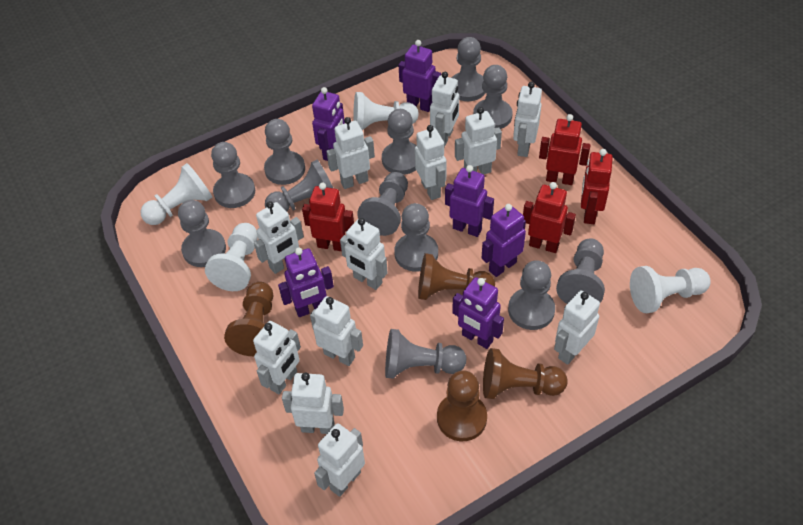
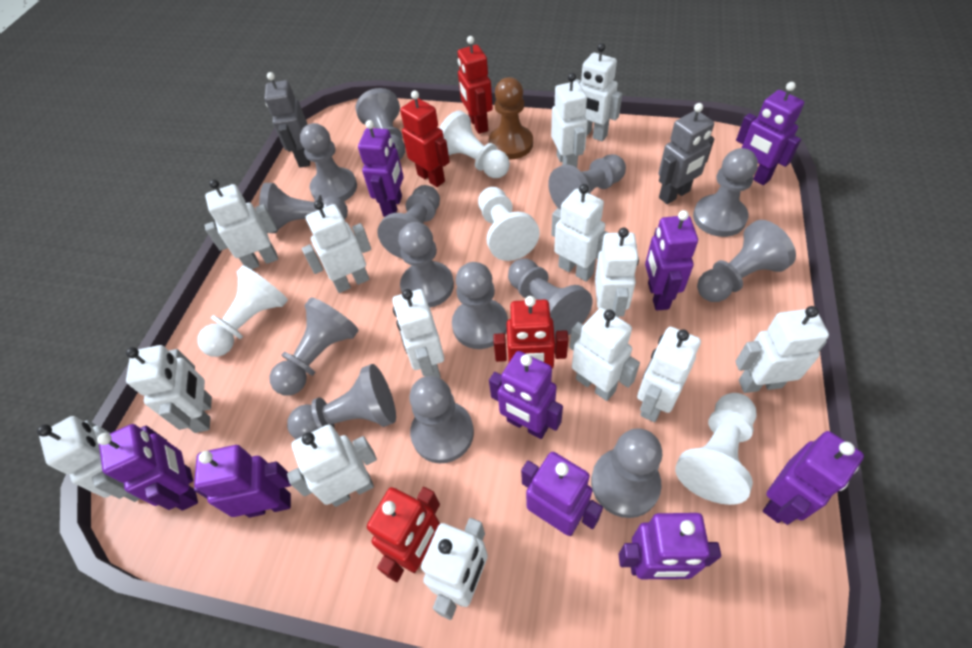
brown pawn: 4 -> 1
grey pawn: 12 -> 14
grey robot: 0 -> 2
purple robot: 6 -> 9
white robot: 12 -> 14

